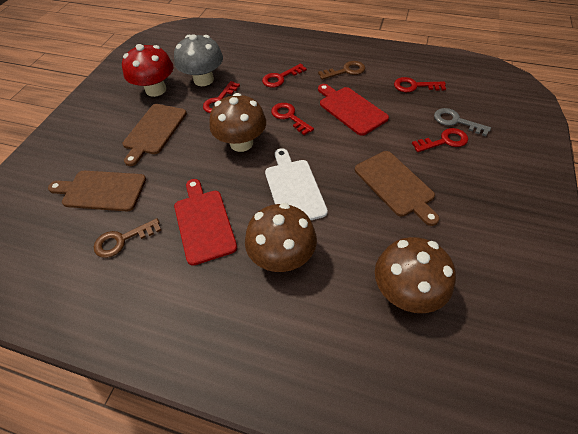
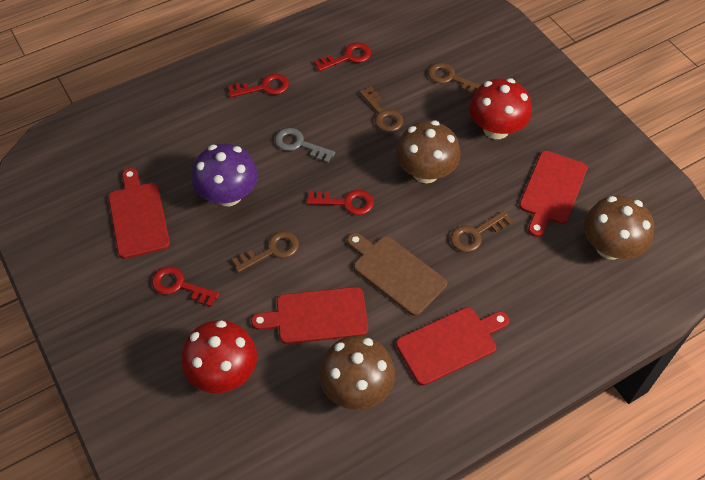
brown cutting board: 3 -> 1
brown key: 2 -> 4
grey mushroom: 1 -> 0
purple mushroom: 0 -> 1
red cutting board: 2 -> 4
red key: 5 -> 4
red mushroom: 1 -> 2
white cutting board: 1 -> 0

